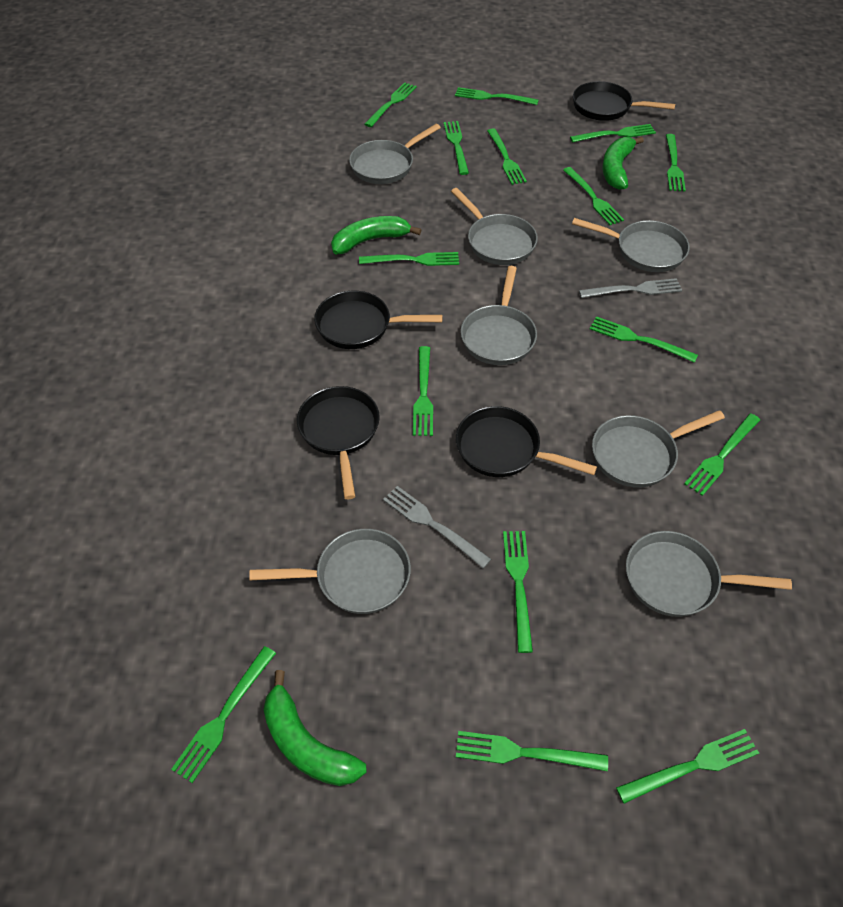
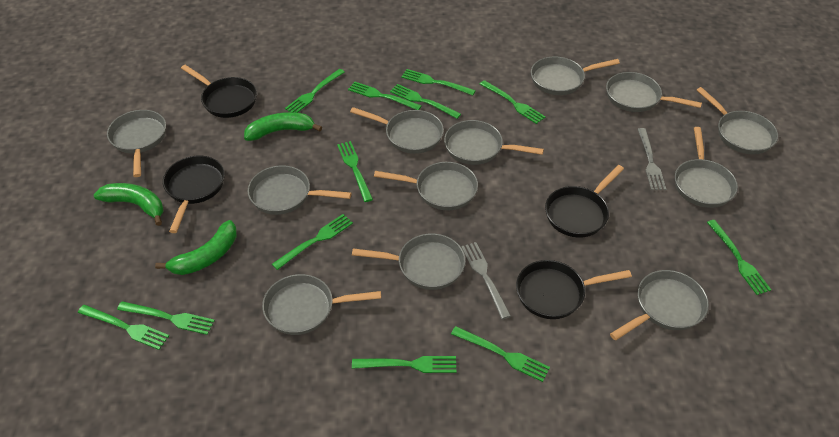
green fork: 15 -> 12
grey pan: 7 -> 12

